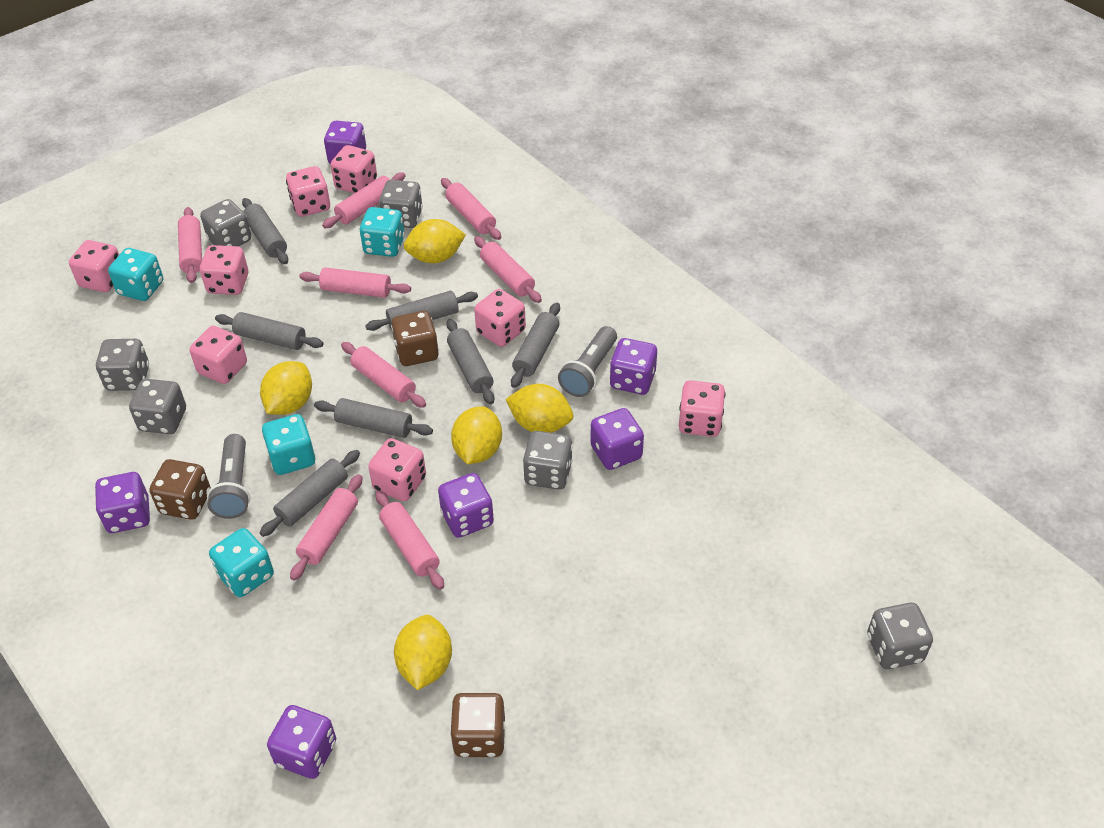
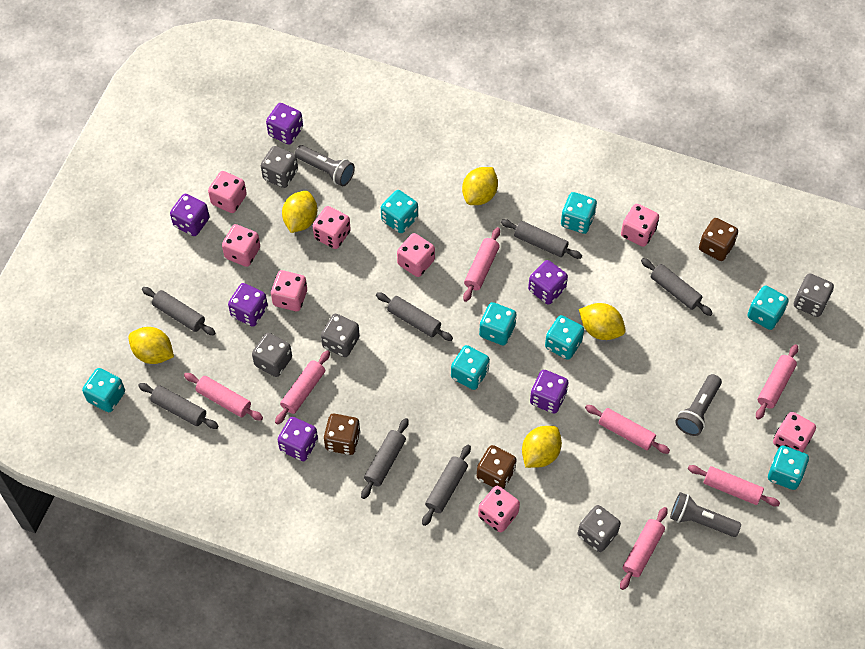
grey dice: 6 -> 5
grey flashlight: 2 -> 3
pink rolling pin: 8 -> 7
turquoise dice: 4 -> 8

